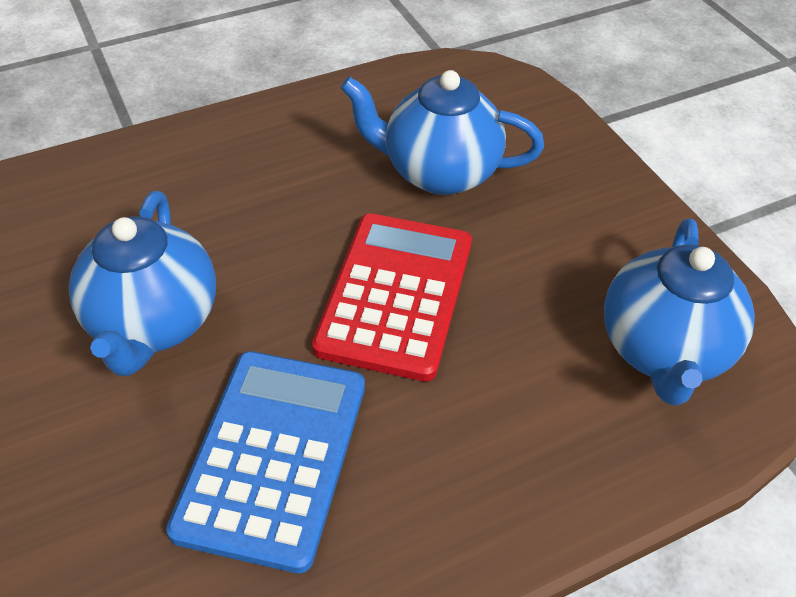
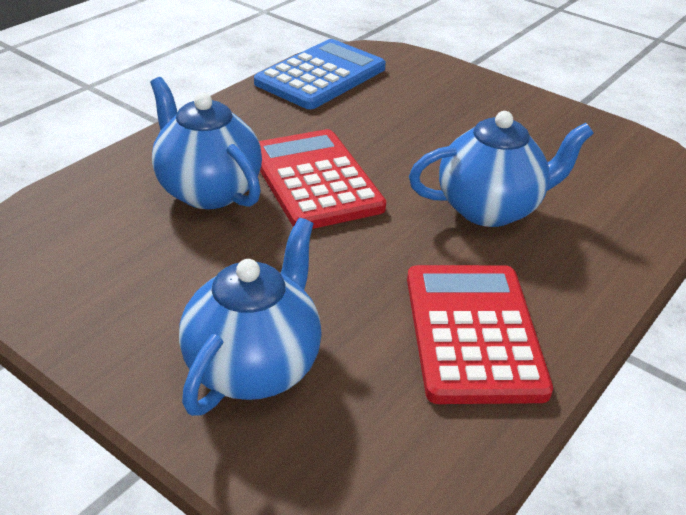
red calculator: 1 -> 2

